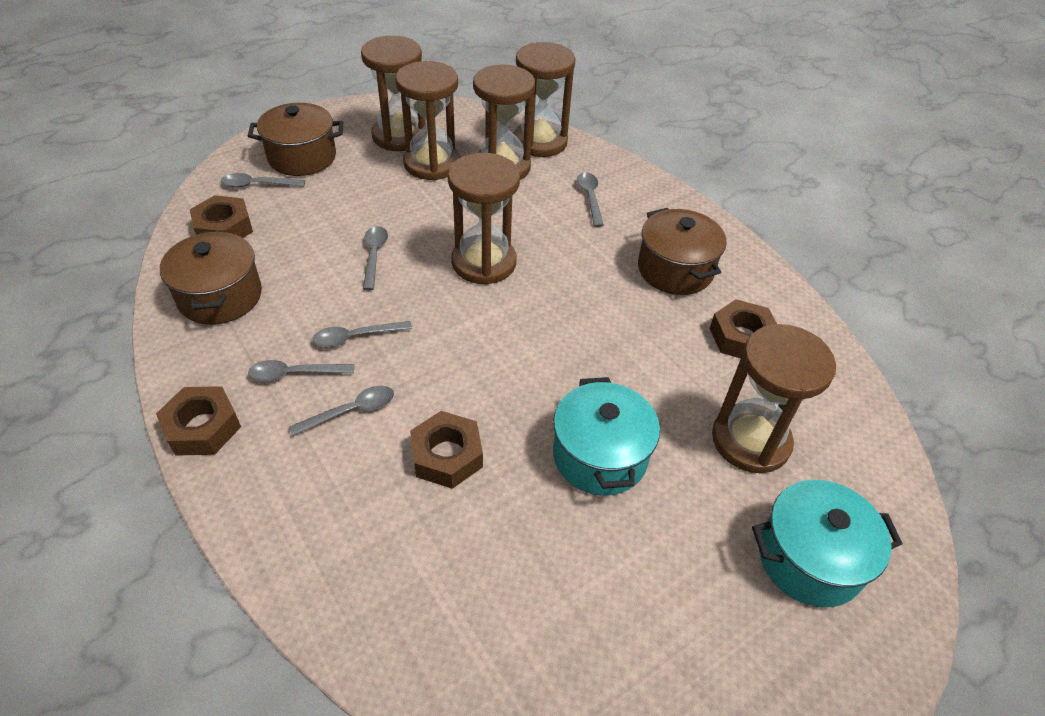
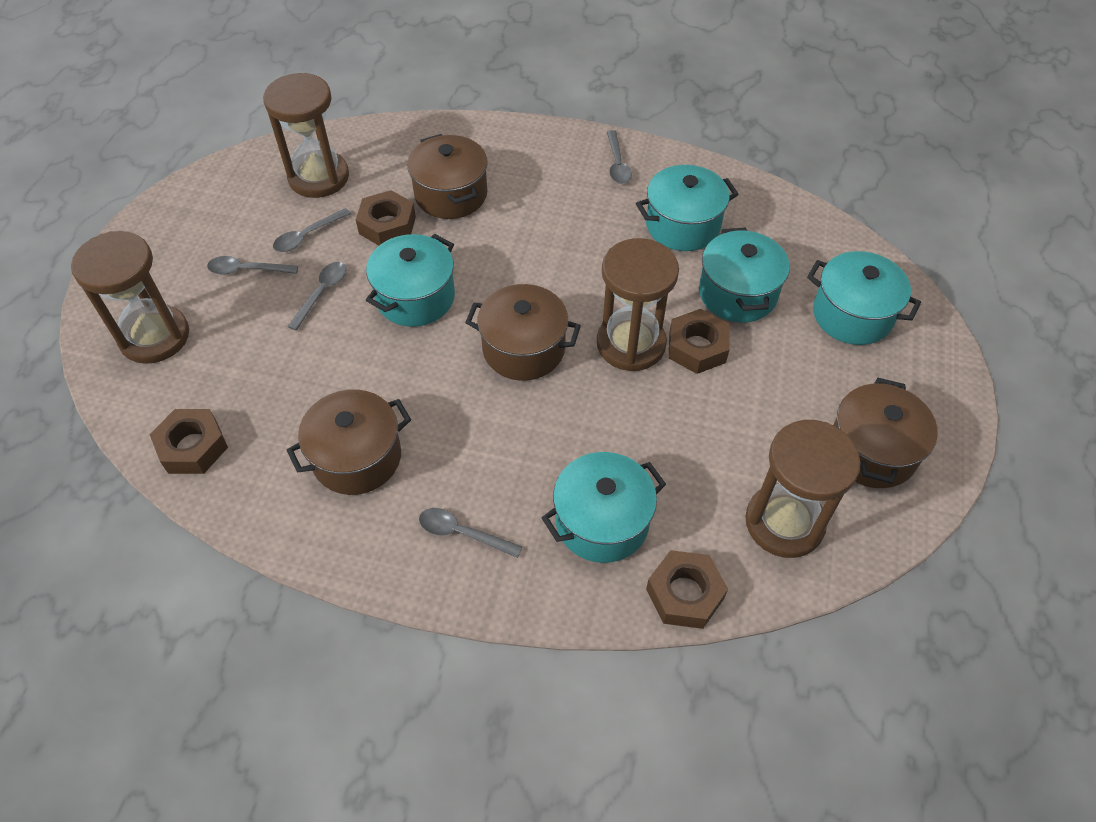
brown hourglass: 6 -> 4
brown pot: 3 -> 4
grey spoon: 6 -> 5
turquoise pot: 2 -> 5

